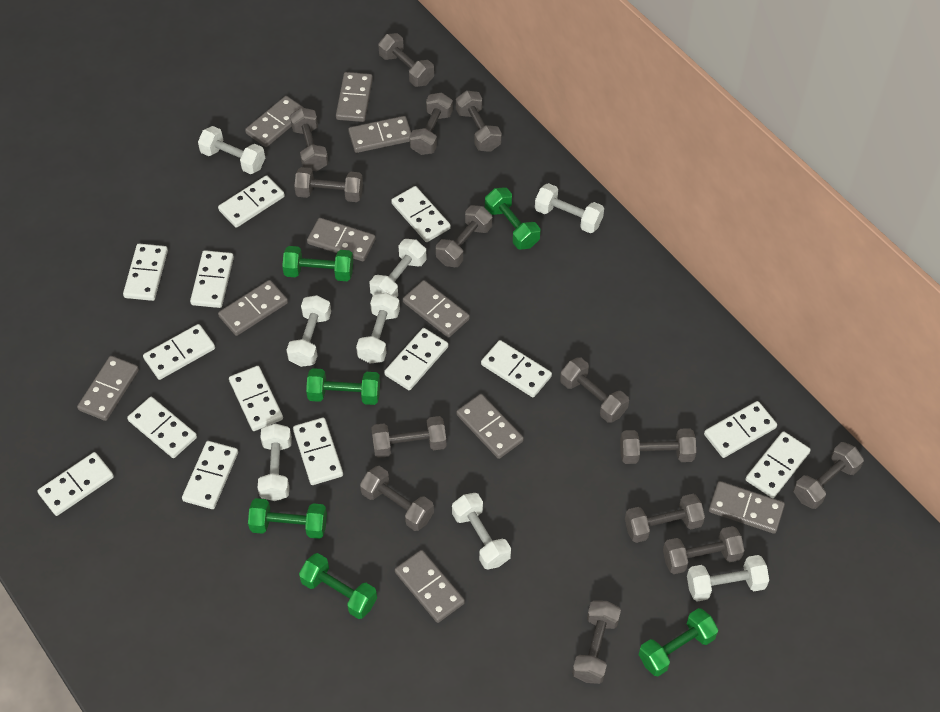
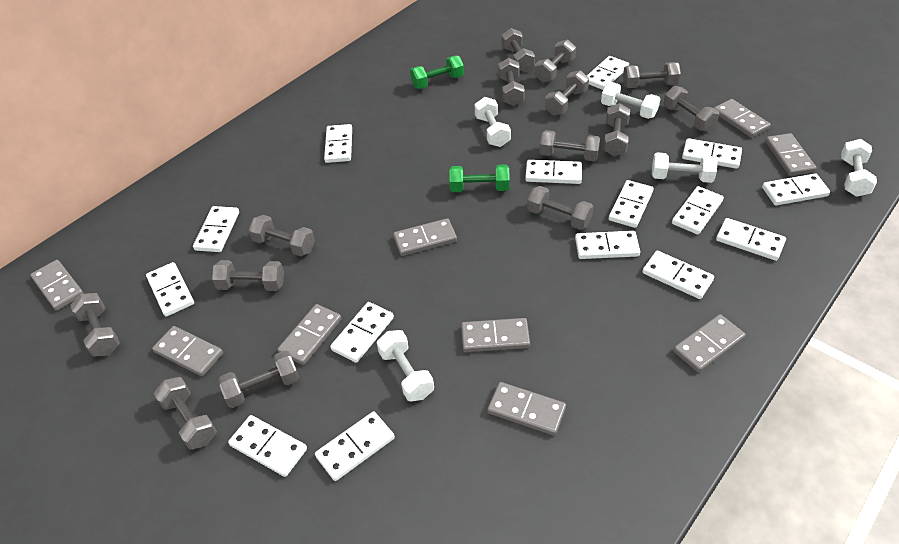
green dumbbell: 6 -> 2
grey domino: 10 -> 9
white domino: 14 -> 15
white dumbbell: 8 -> 5

